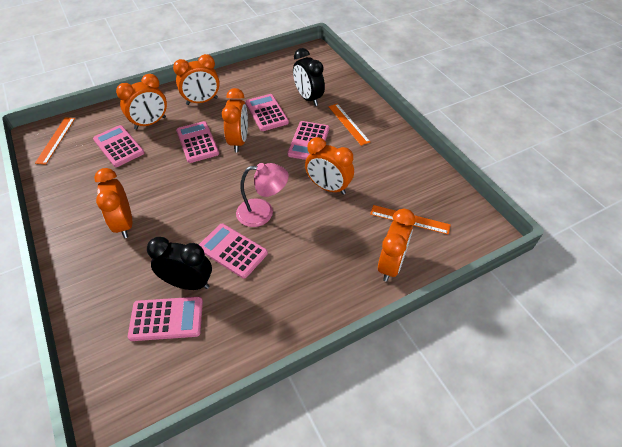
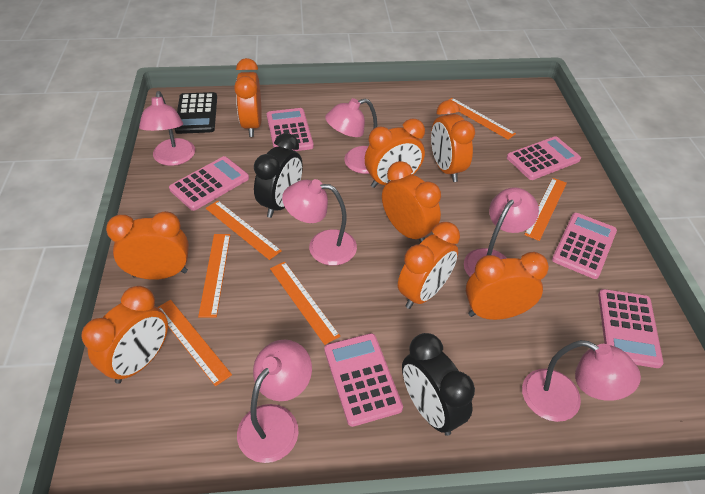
black calculator: 0 -> 1
orange clock: 6 -> 8
orange ruler: 3 -> 6
pink lamp: 1 -> 6

